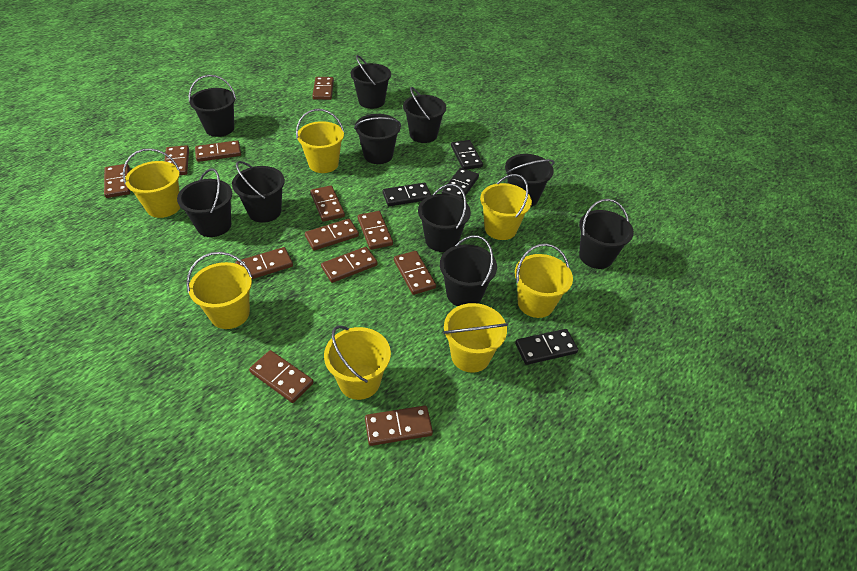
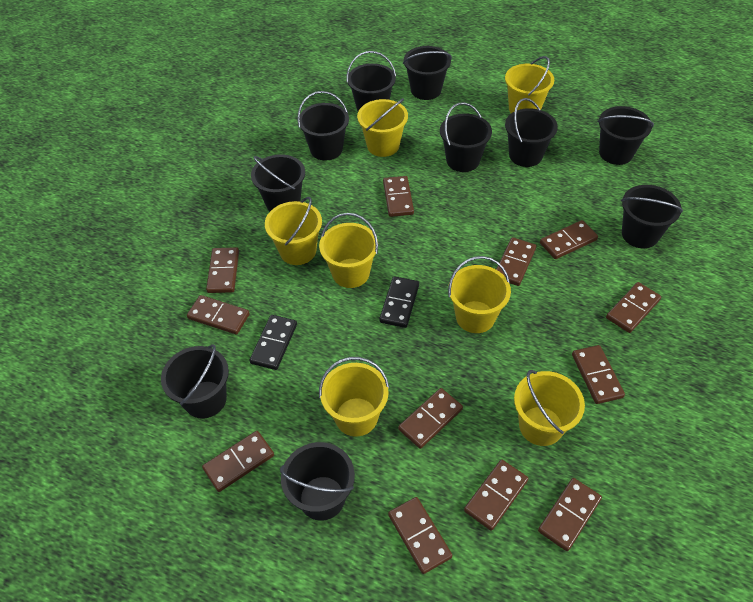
black domino: 4 -> 2

